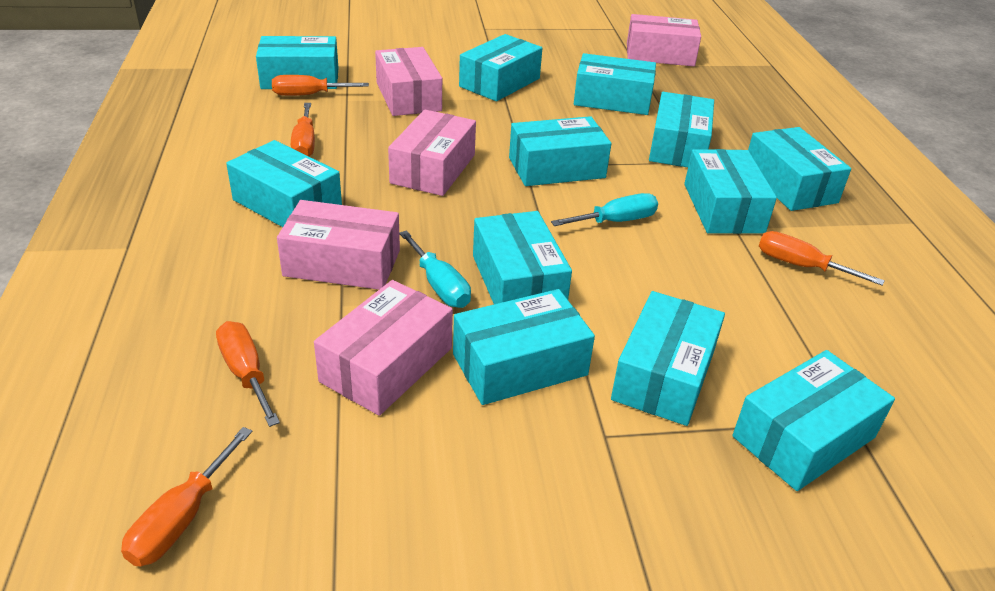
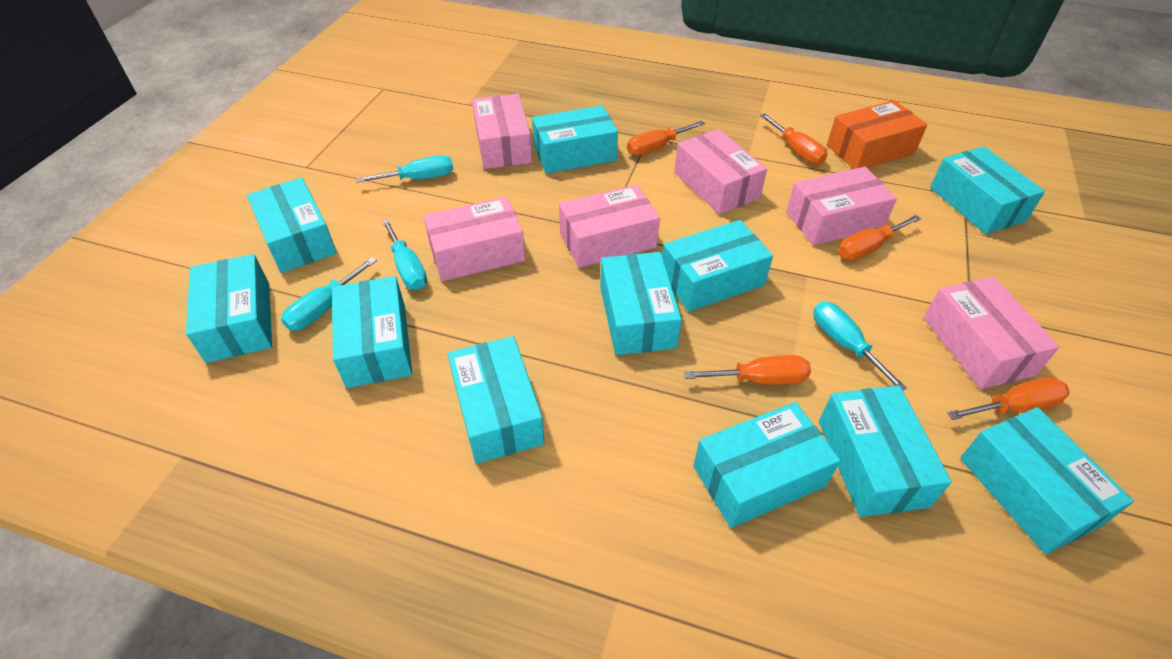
orange box: 0 -> 1
pink box: 5 -> 6
turquoise box: 12 -> 11
turquoise screwdriver: 2 -> 4

